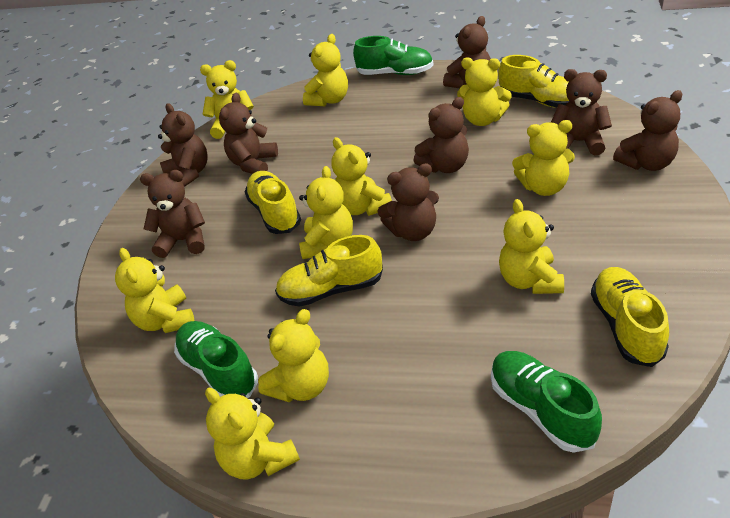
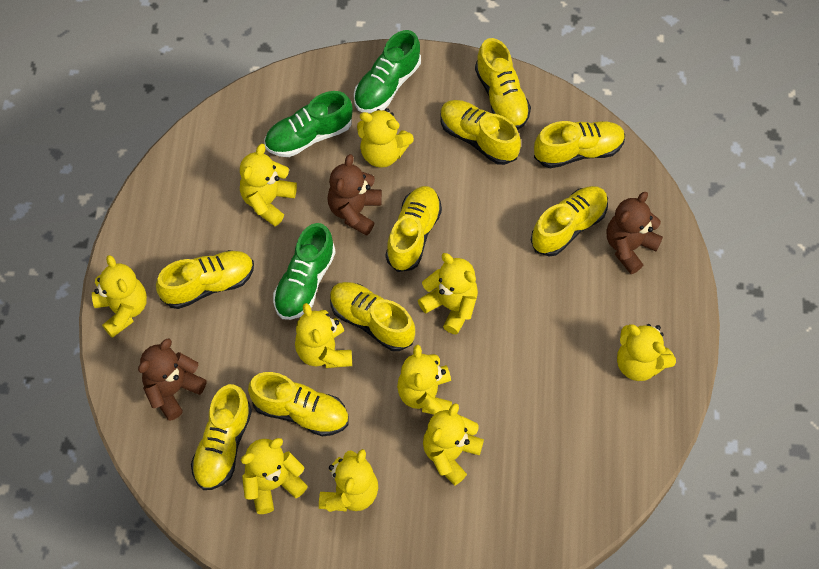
brown teddy bear: 8 -> 3
yellow shoe: 4 -> 9

